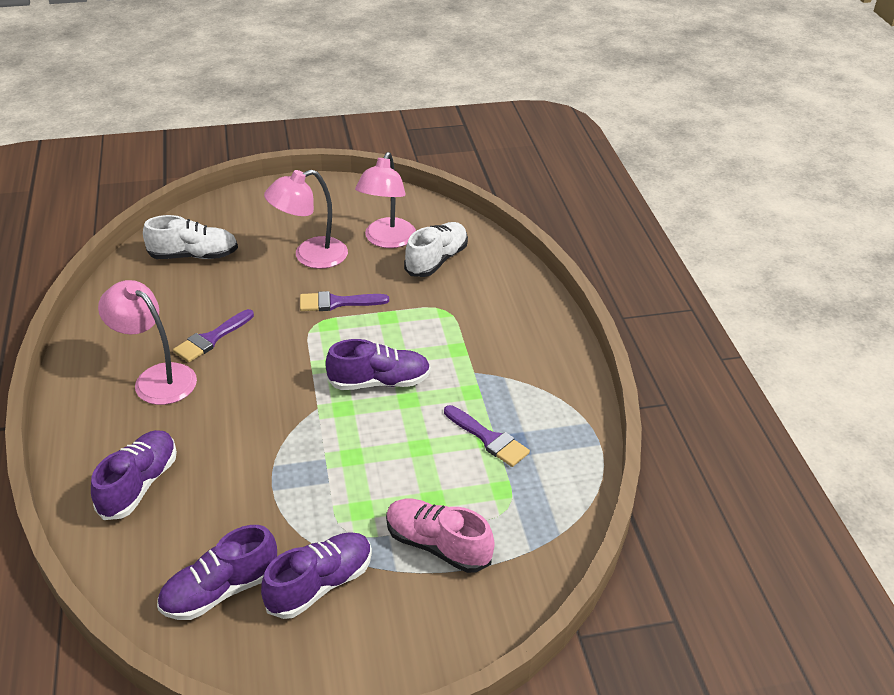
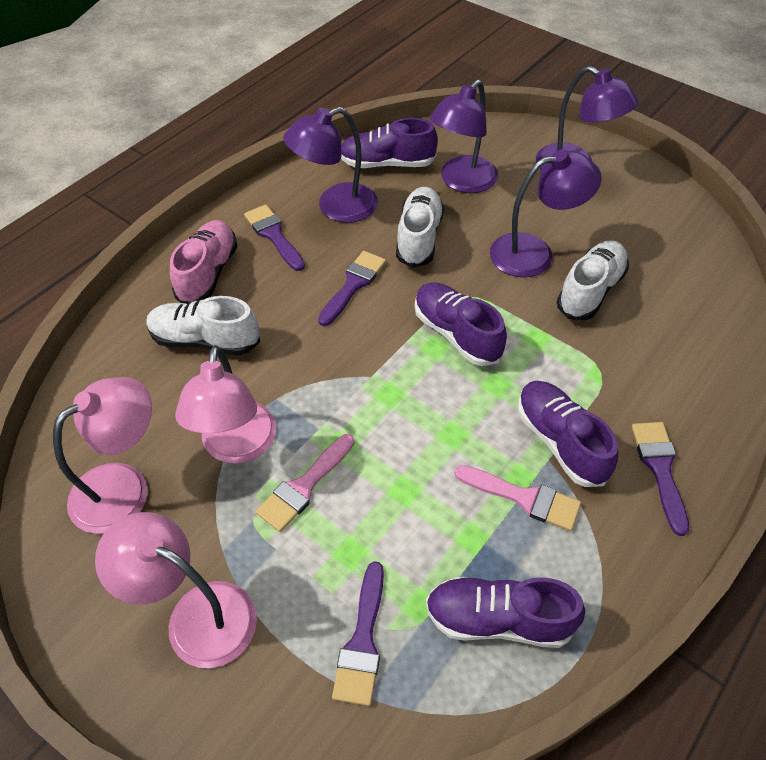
pink brush: 0 -> 2
purple brush: 3 -> 4
purple lamp: 0 -> 4
white shoe: 2 -> 3

